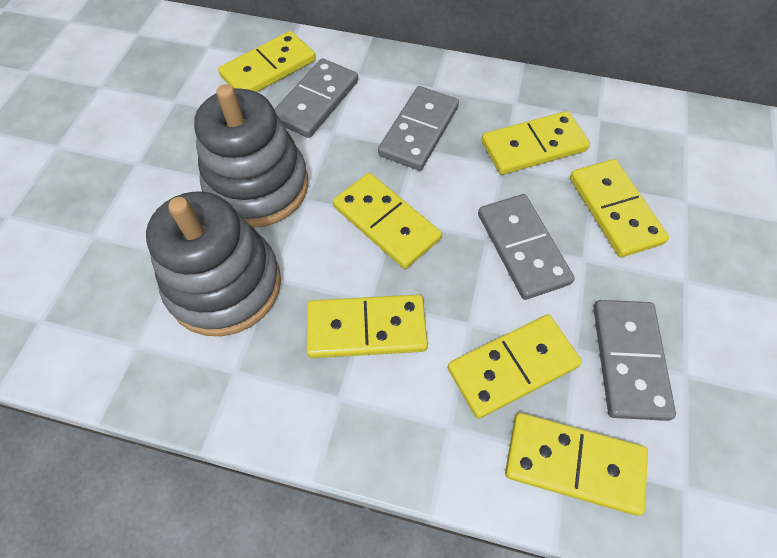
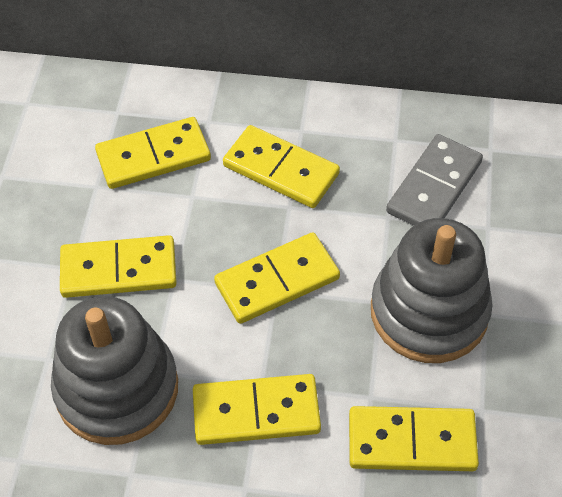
grey domino: 4 -> 1
yellow domino: 7 -> 6

